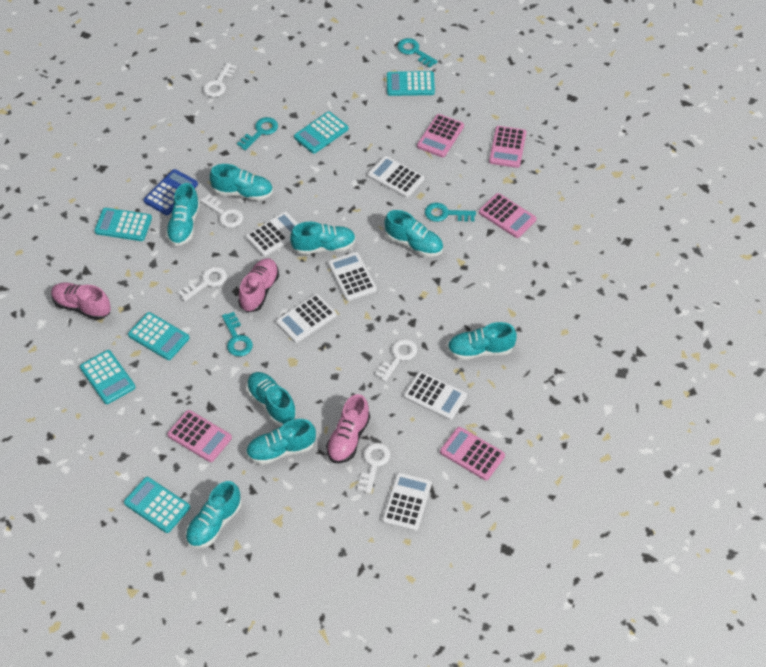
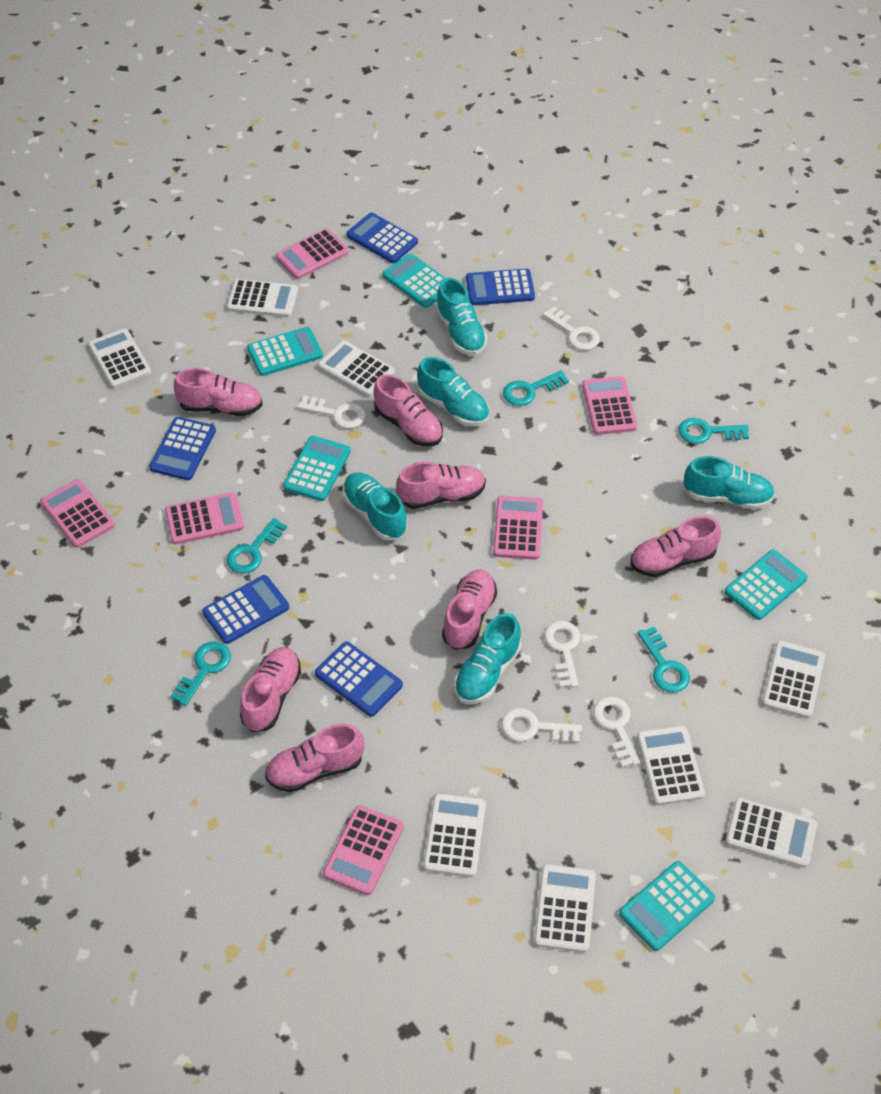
blue calculator: 1 -> 5
pink calculator: 5 -> 6
pink shoe: 3 -> 7
turquoise calculator: 6 -> 5
turquoise key: 4 -> 5
turquoise shoe: 8 -> 5
white calculator: 6 -> 8

